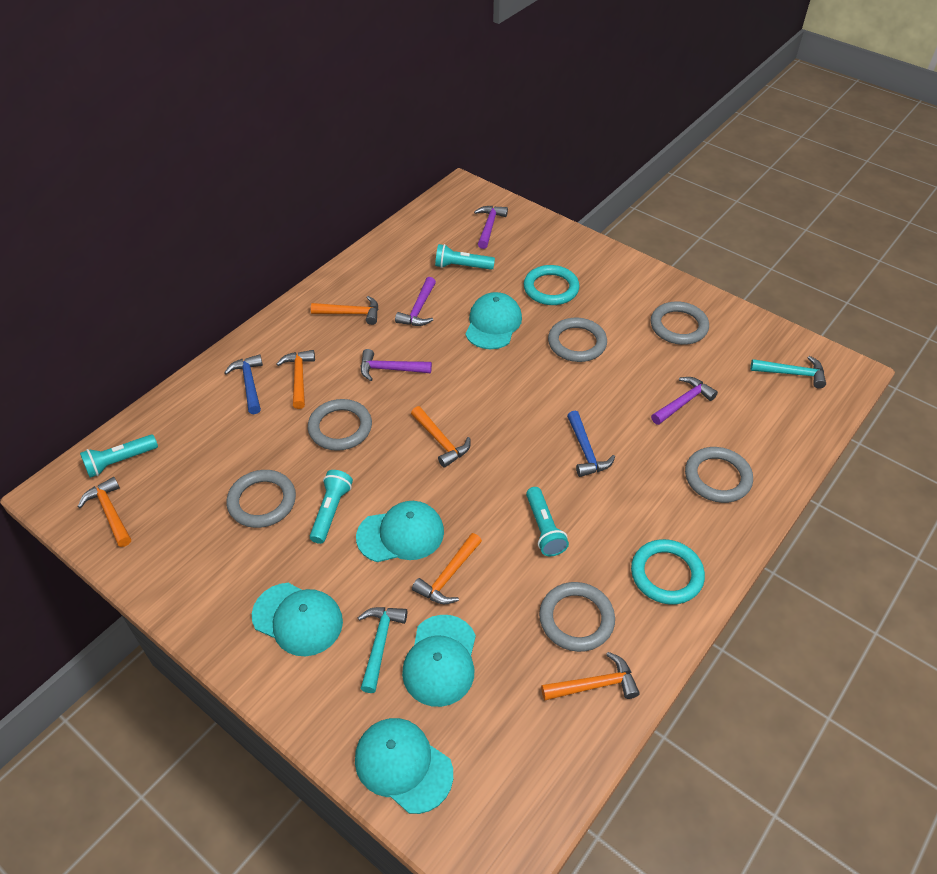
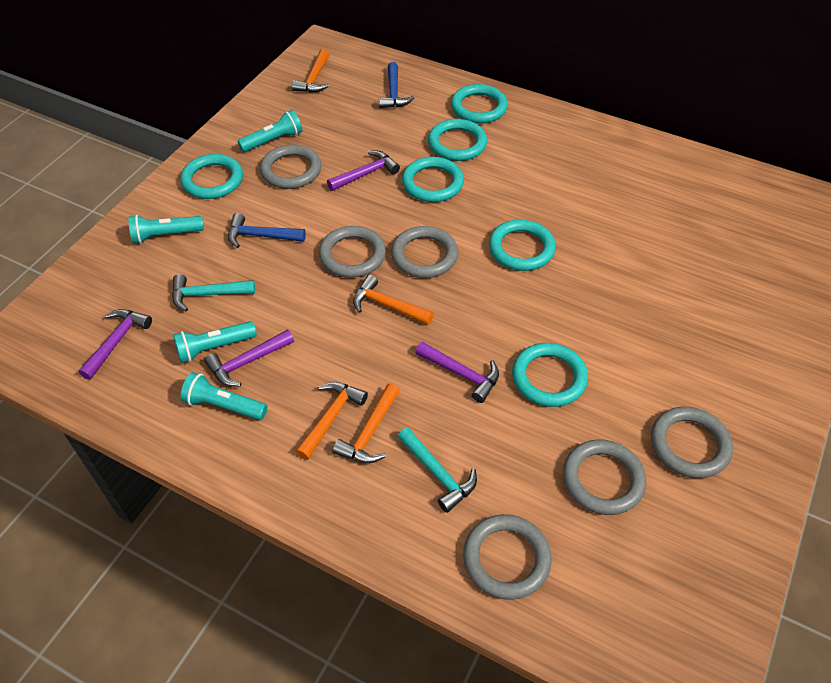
orange hammer: 6 -> 4
turquoise cap: 5 -> 0
turquoise ring: 2 -> 6

